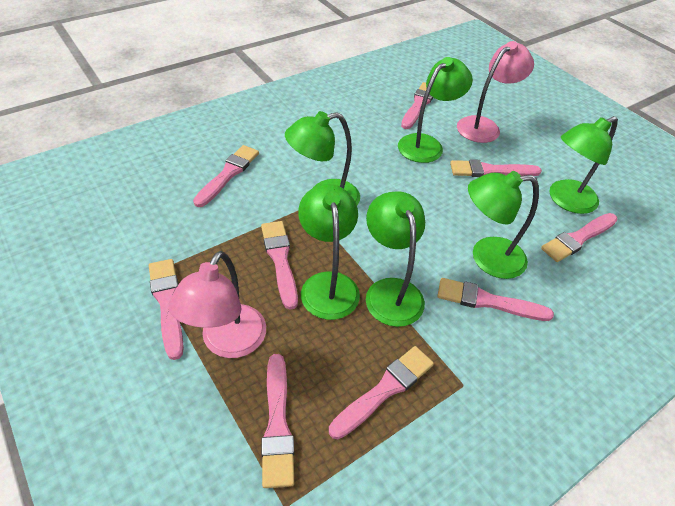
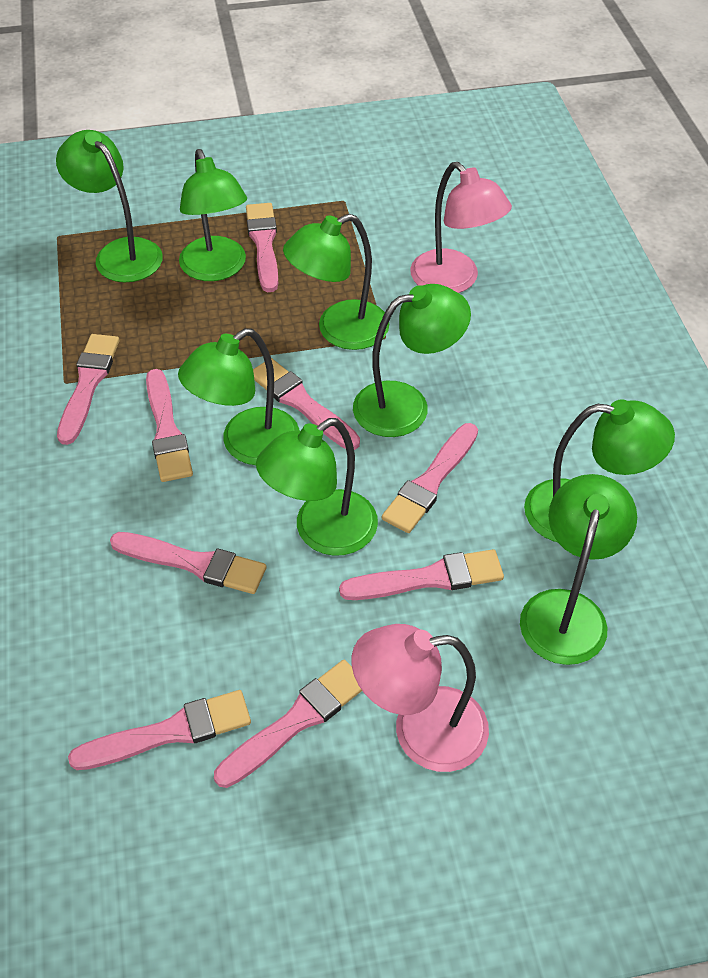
green lamp: 6 -> 8

